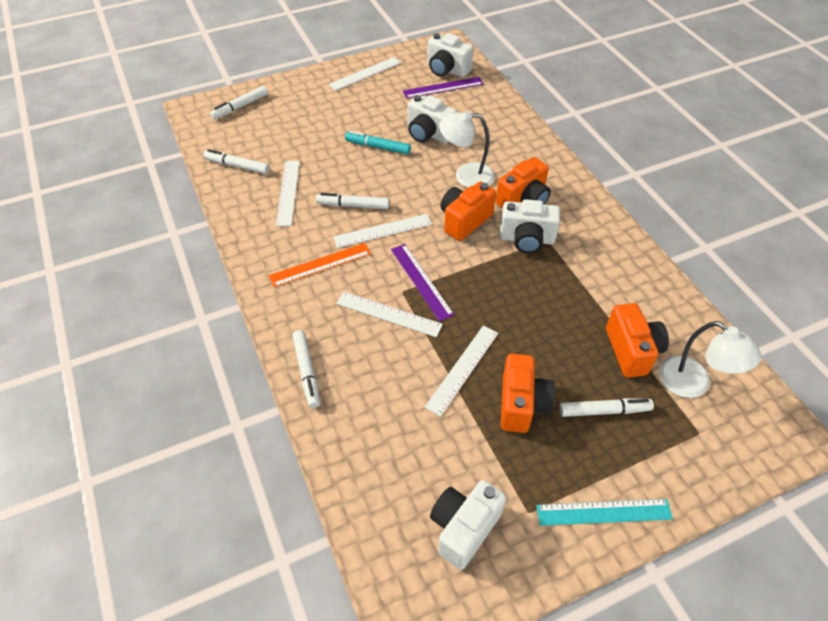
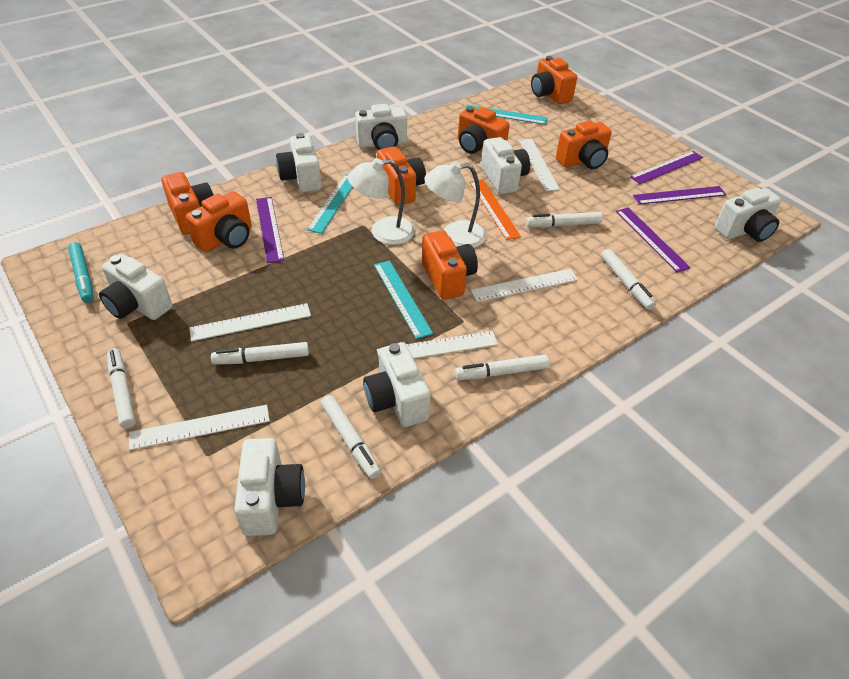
orange camera: 4 -> 7
purple ruler: 2 -> 4
turquoise ruler: 1 -> 3
white camera: 4 -> 7
white marker: 5 -> 6

